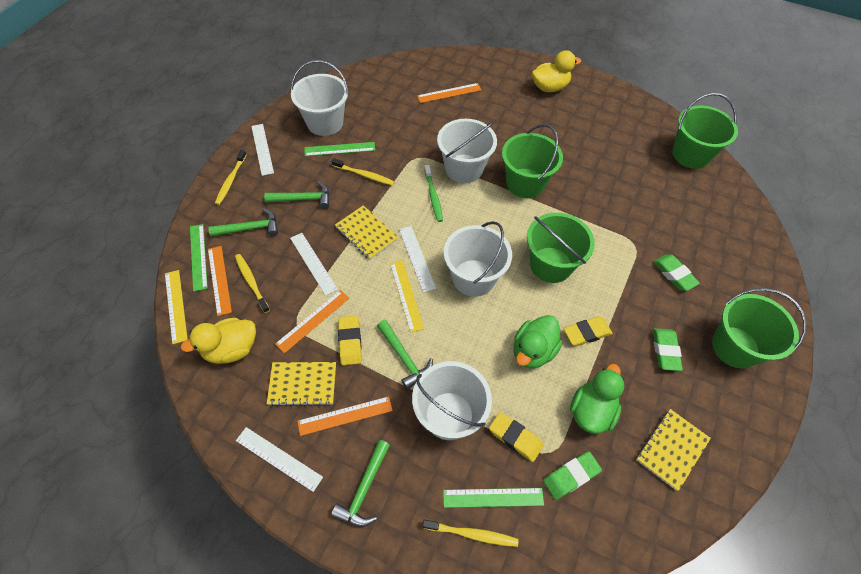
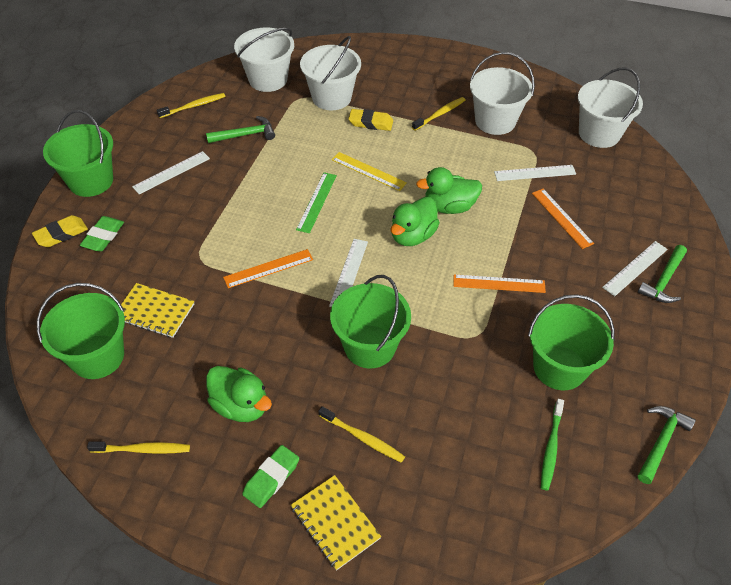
green duck: 2 -> 3
green eraser: 3 -> 2
green hammer: 4 -> 3
green ruler: 3 -> 1
orange ruler: 4 -> 3
yellow duck: 2 -> 0
yellow eraser: 3 -> 2
yellow notebook: 3 -> 2
yellow ruler: 2 -> 1

